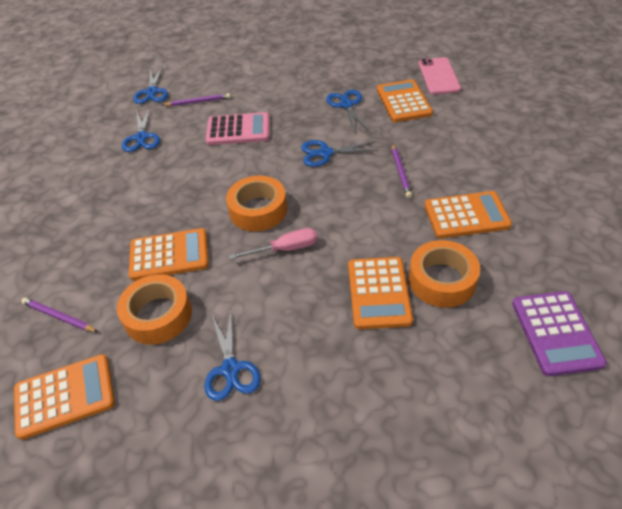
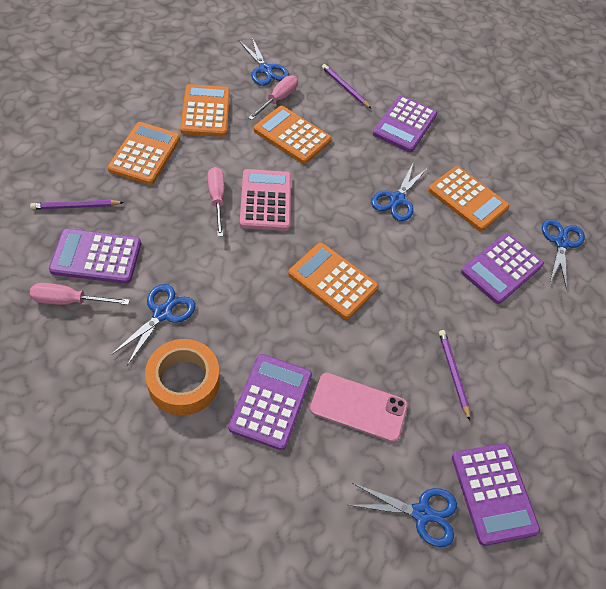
orange tape: 3 -> 1
pink screwdriver: 1 -> 3
purple calculator: 1 -> 5

